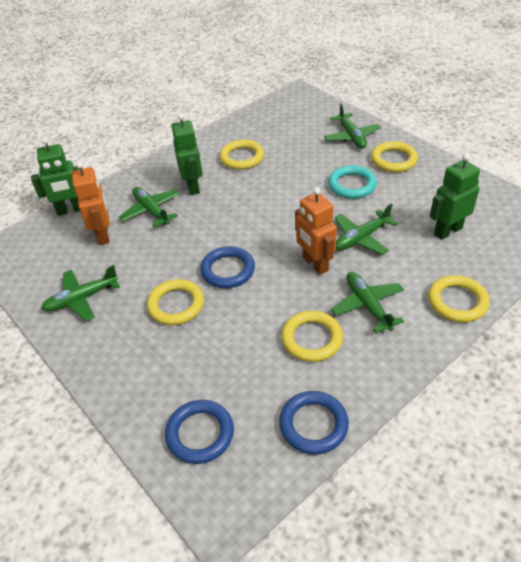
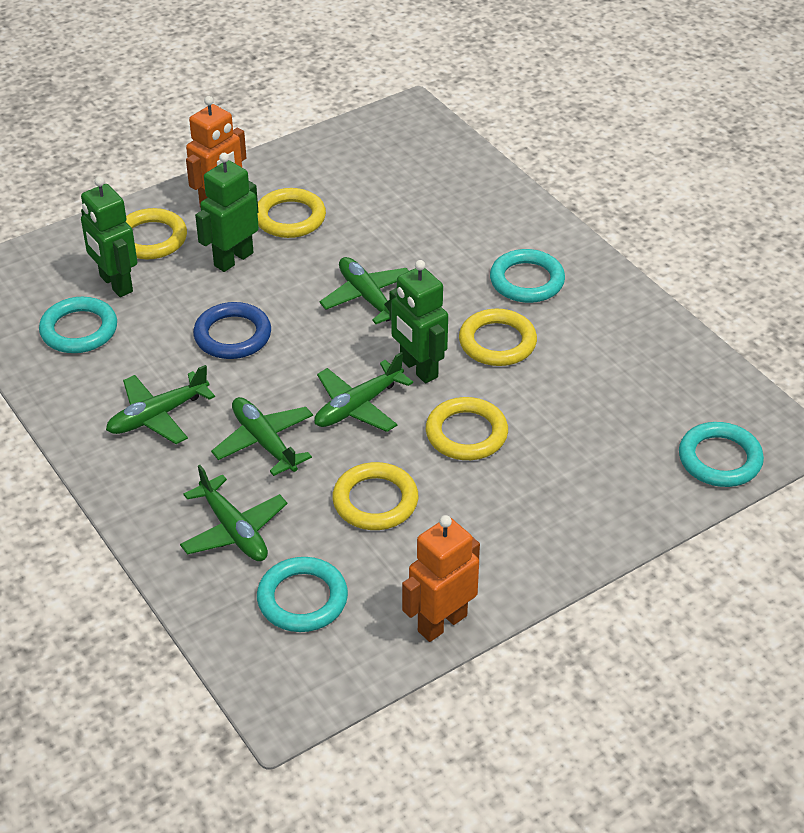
blue ring: 3 -> 1
turquoise ring: 1 -> 4

